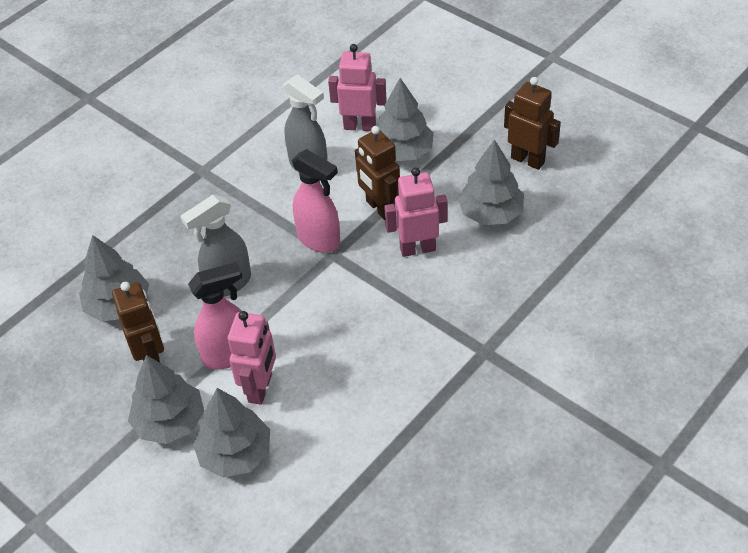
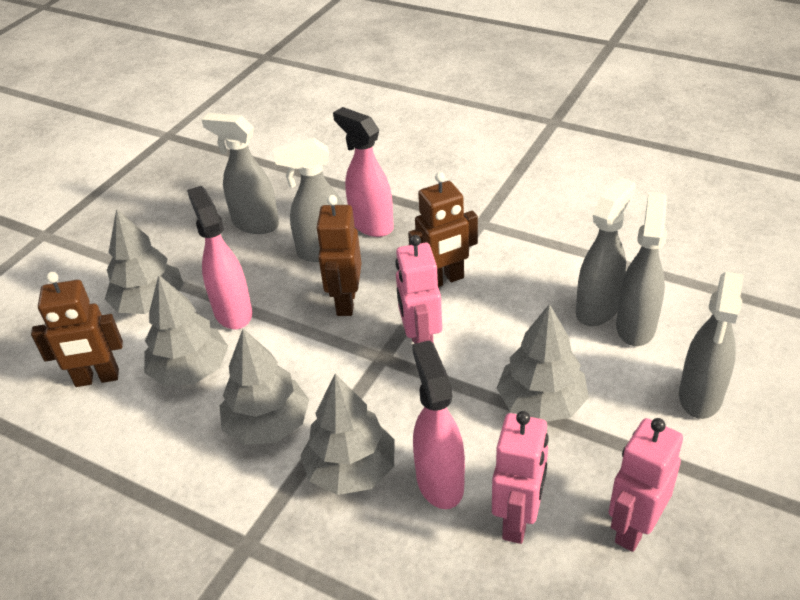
grey spray bottle: 2 -> 5
pink spray bottle: 2 -> 3

